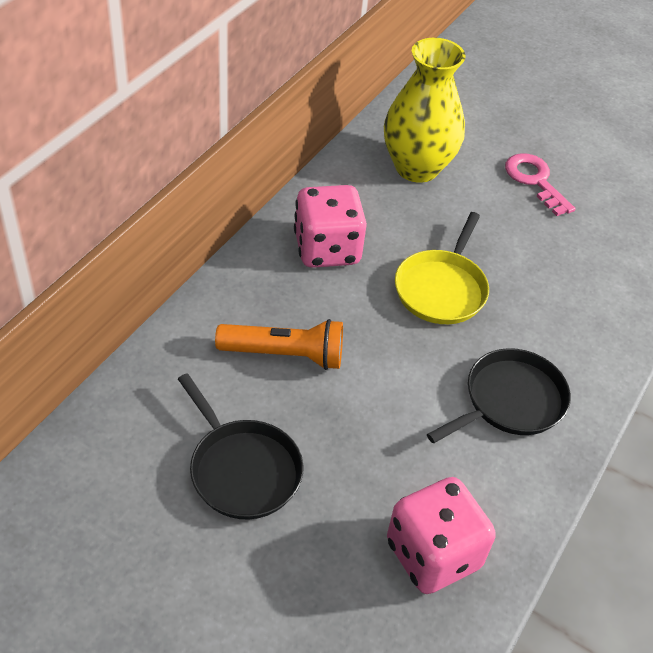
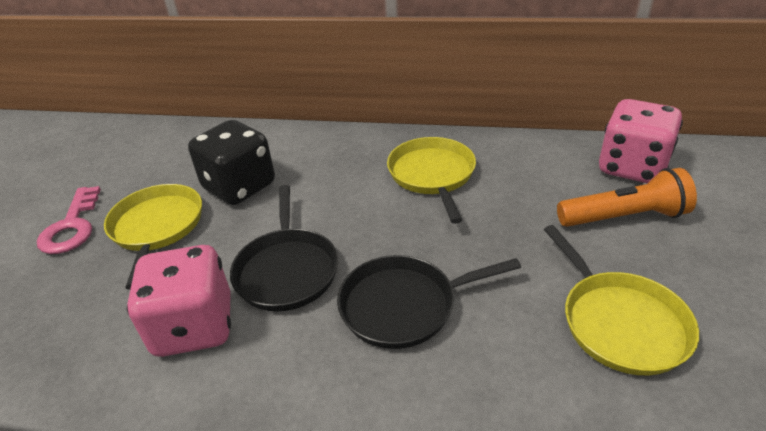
black dice: 0 -> 1
yellow pan: 1 -> 3
yellow vase: 1 -> 0

